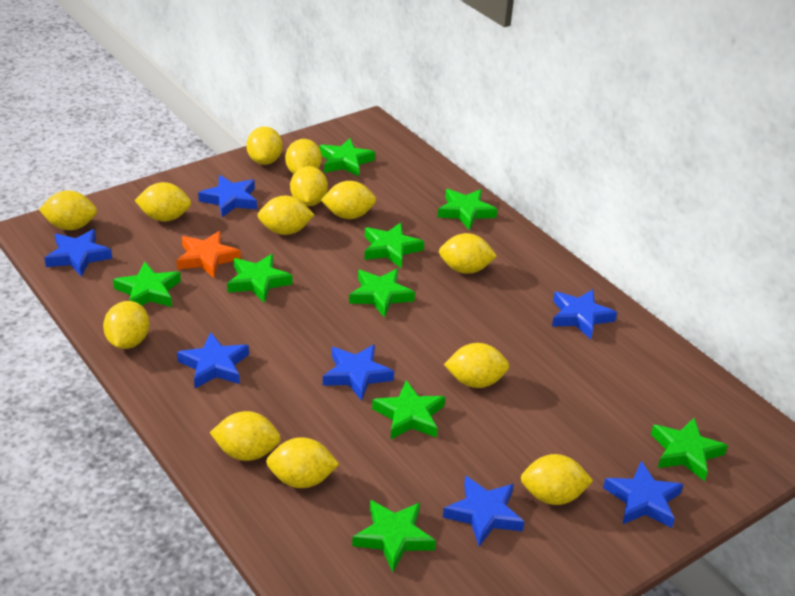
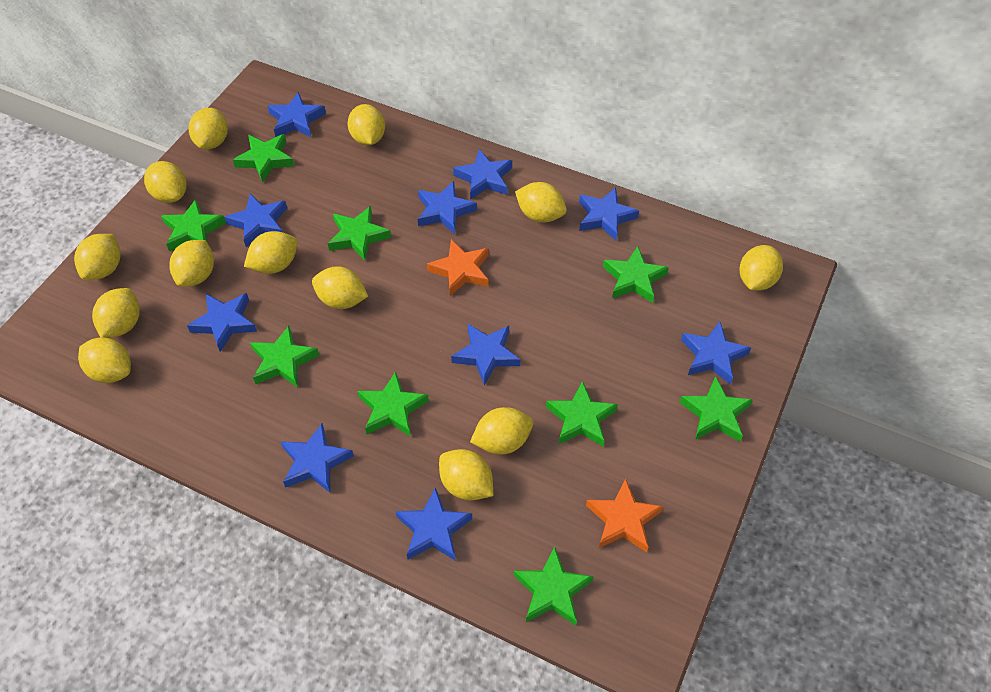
blue star: 7 -> 10
orange star: 1 -> 2

